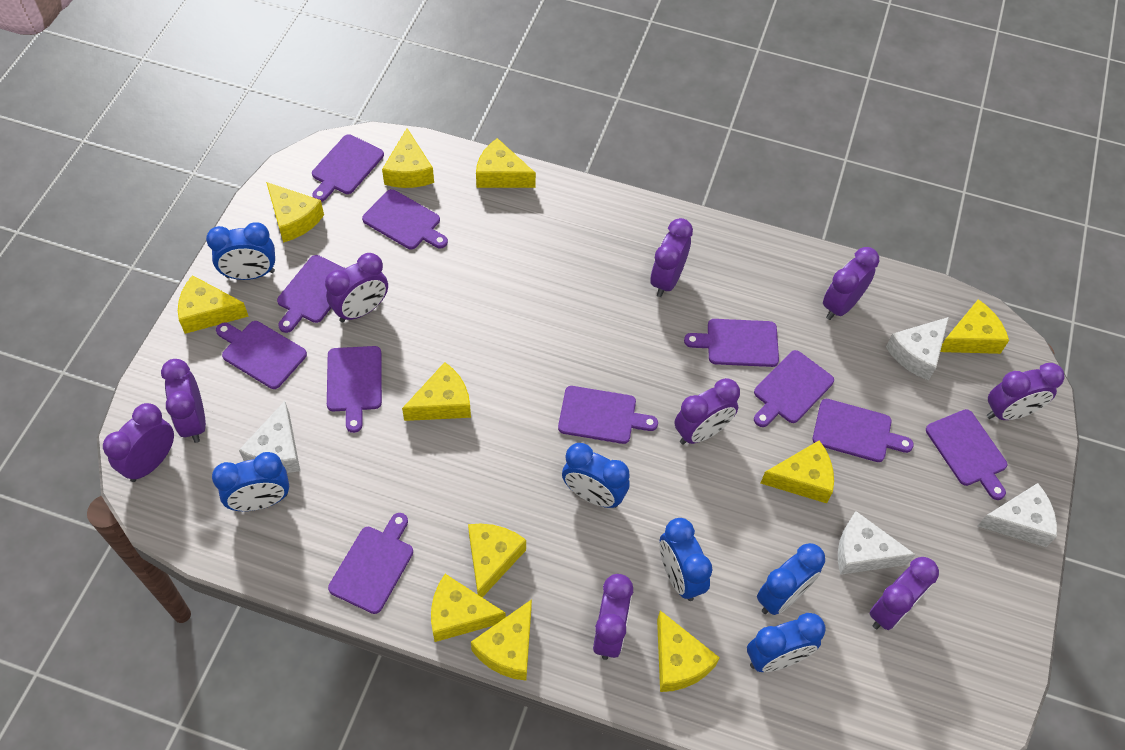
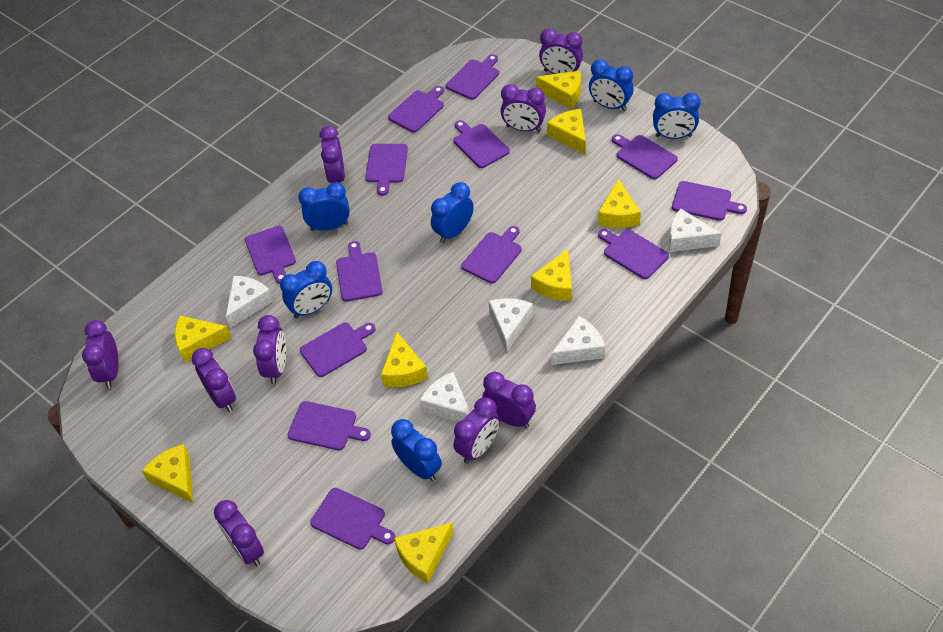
purple cutting board: 11 -> 13
white cheese: 4 -> 5
yellow cheese: 11 -> 8

